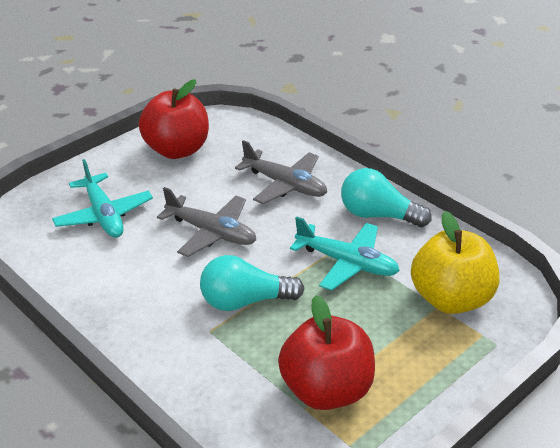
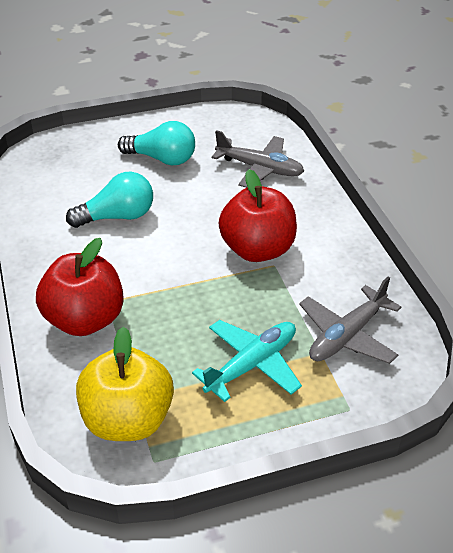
turquoise plane: 2 -> 1

